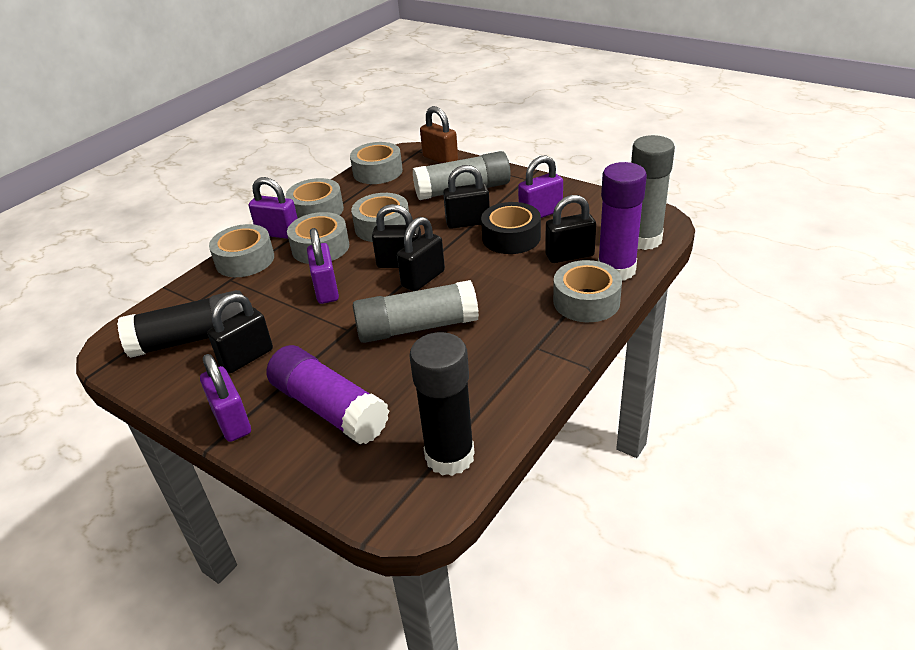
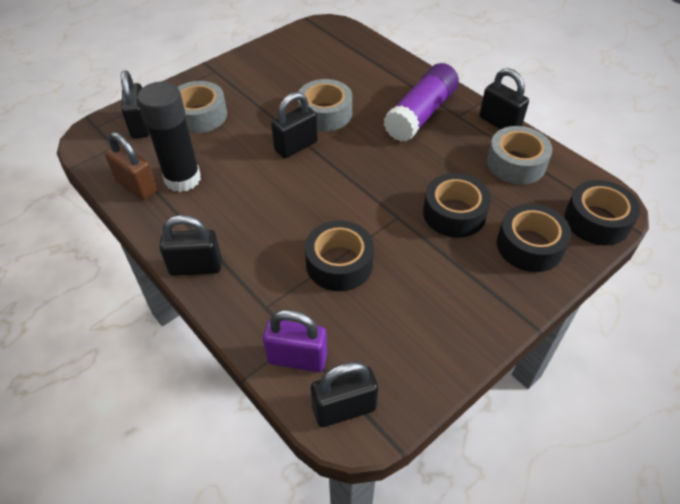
black glue stick: 2 -> 1
black tape: 1 -> 4
grey glue stick: 3 -> 0
grey tape: 6 -> 3
purple glue stick: 2 -> 1
purple padlock: 4 -> 1

